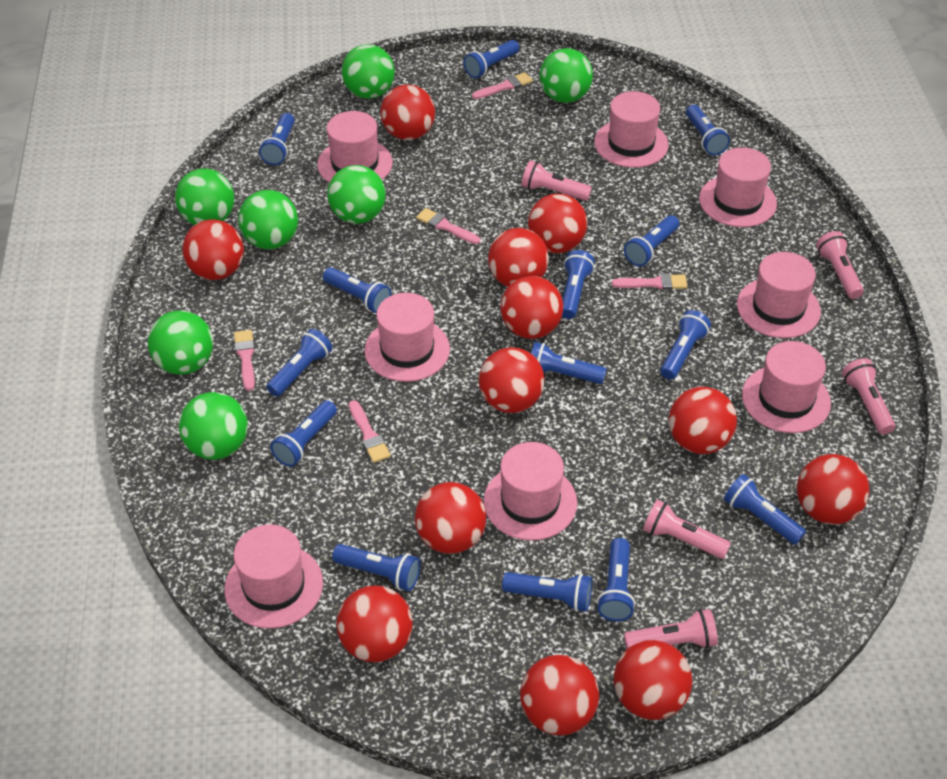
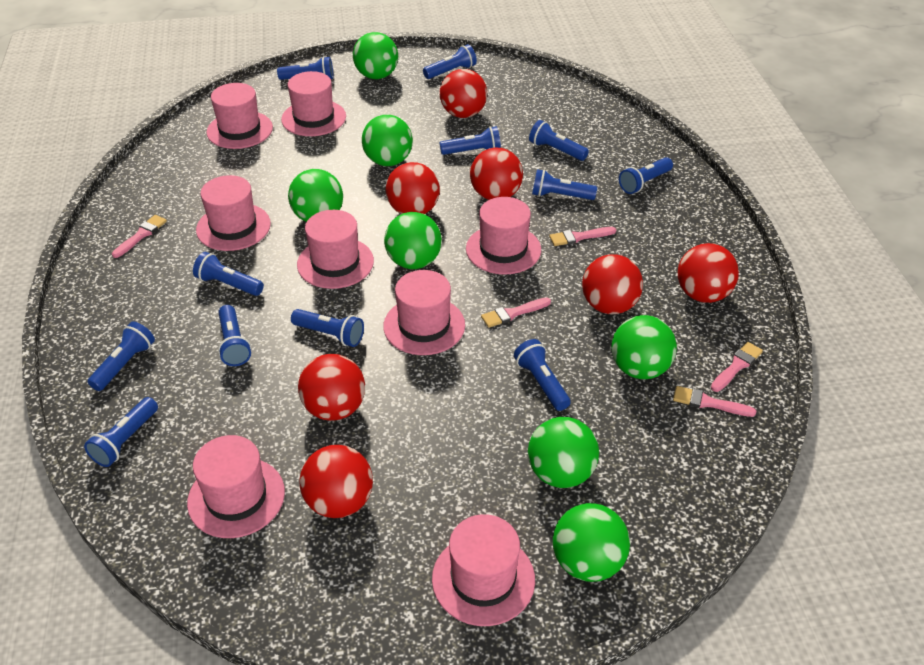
blue flashlight: 14 -> 12
pink flashlight: 5 -> 0
red ball: 12 -> 7

